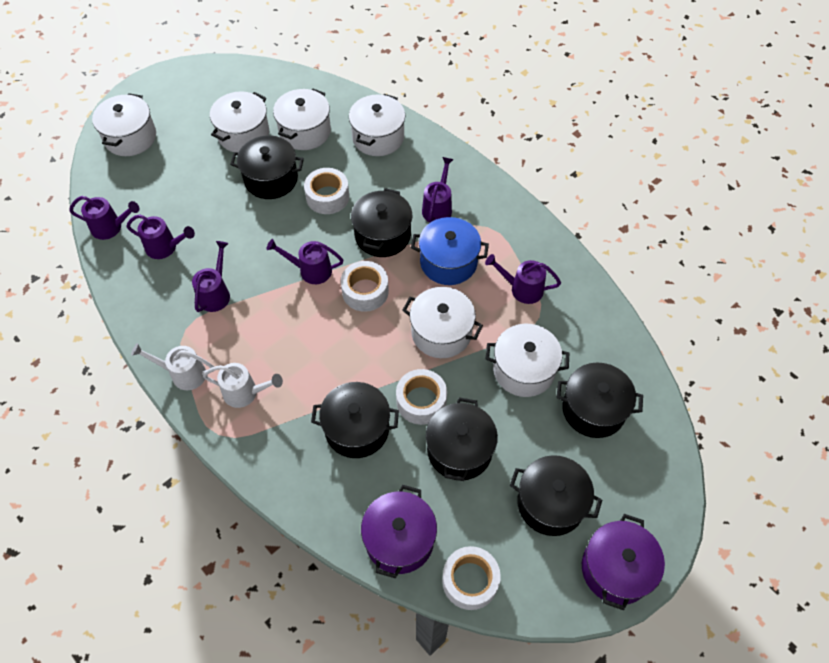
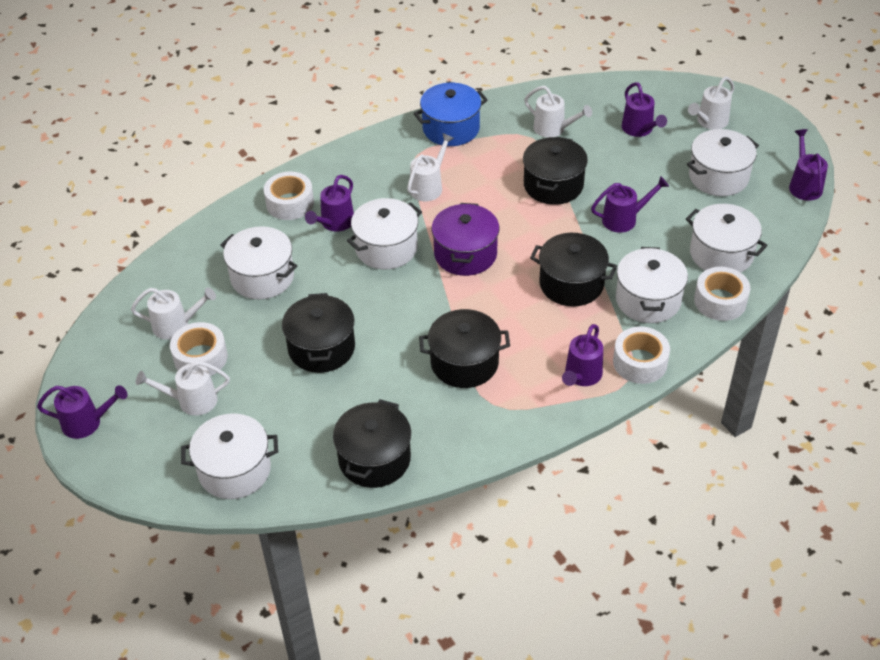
black pot: 6 -> 5
purple pot: 2 -> 1
white watering can: 2 -> 5

